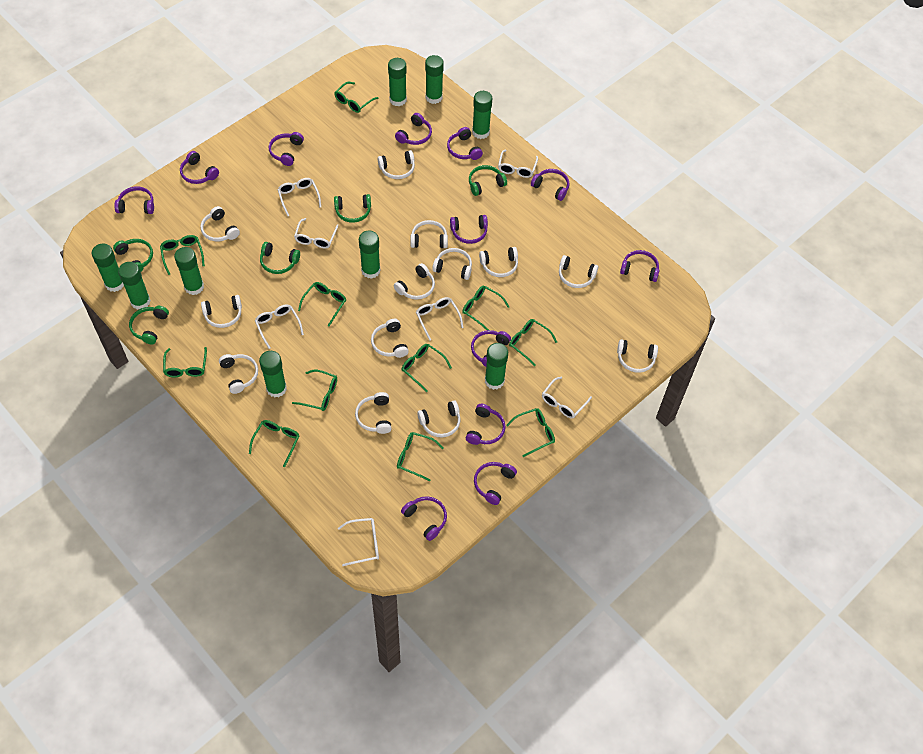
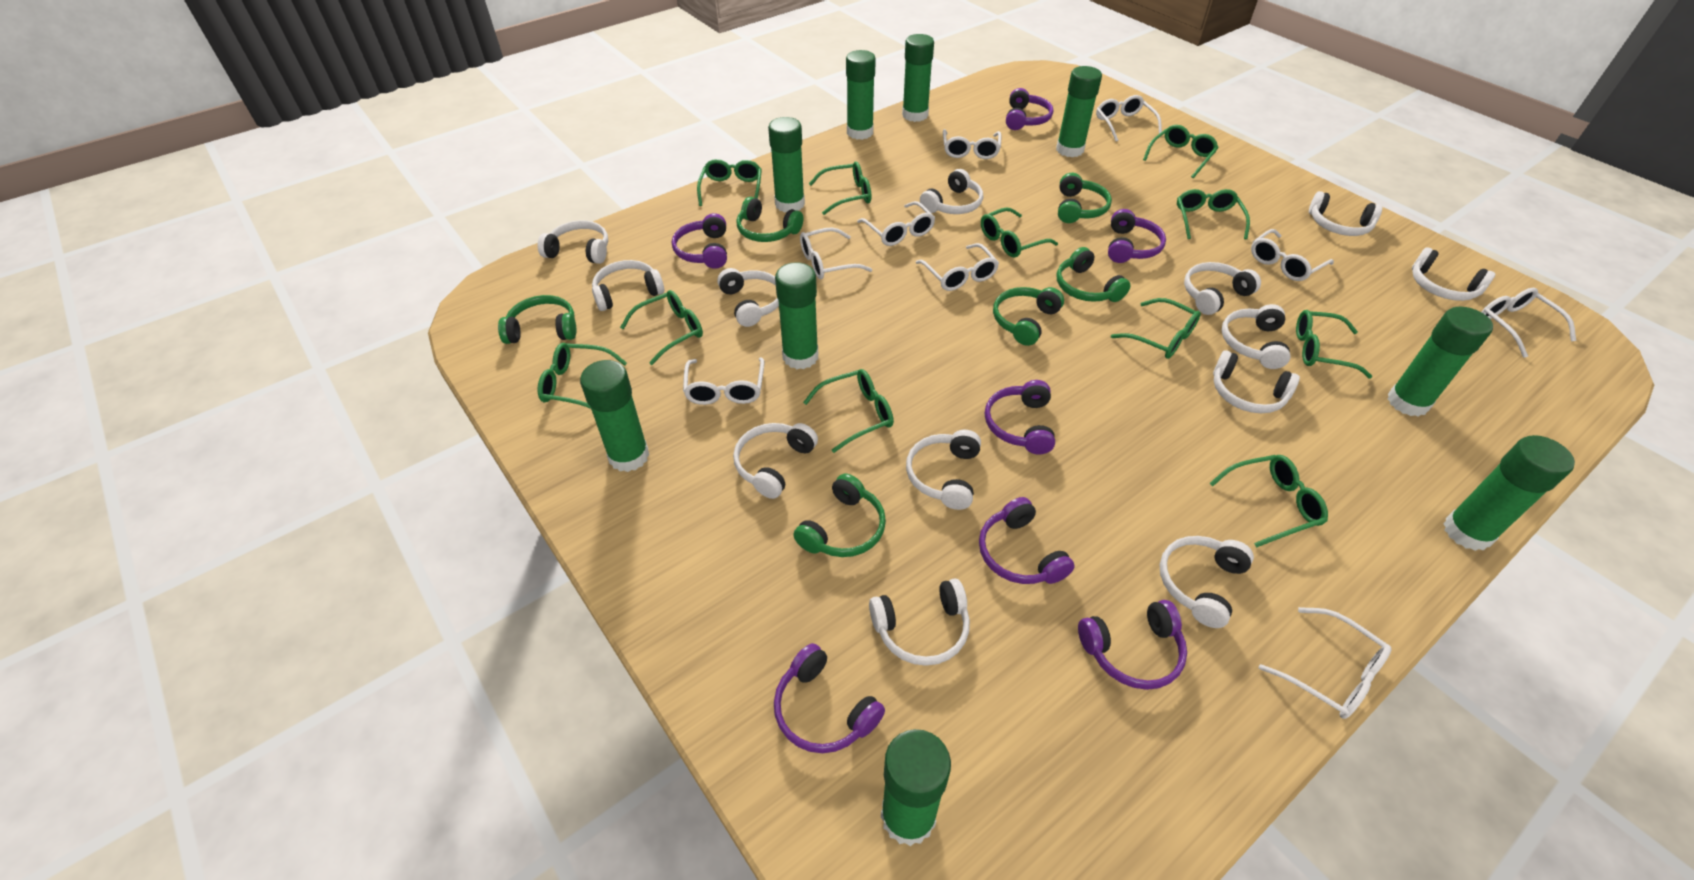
green headphones: 5 -> 6
purple headphones: 12 -> 7
white glasses: 7 -> 9

